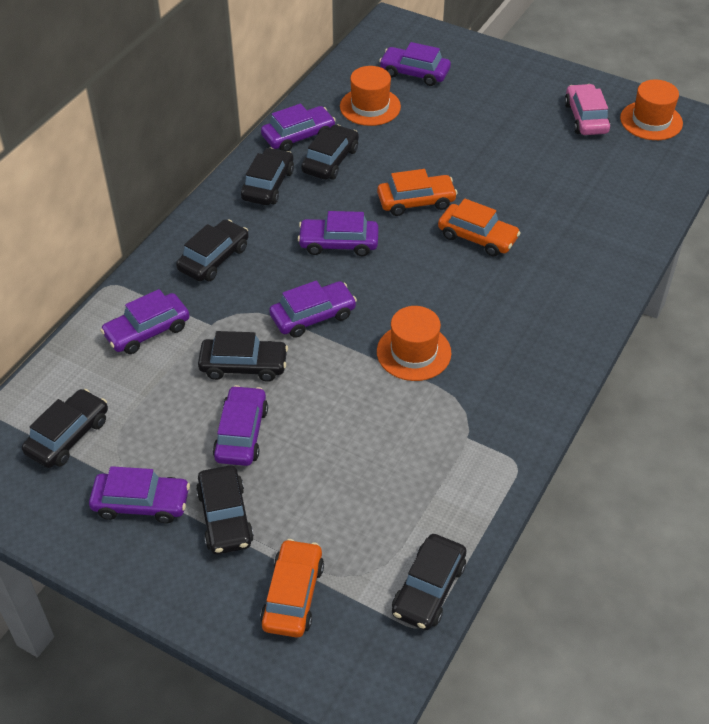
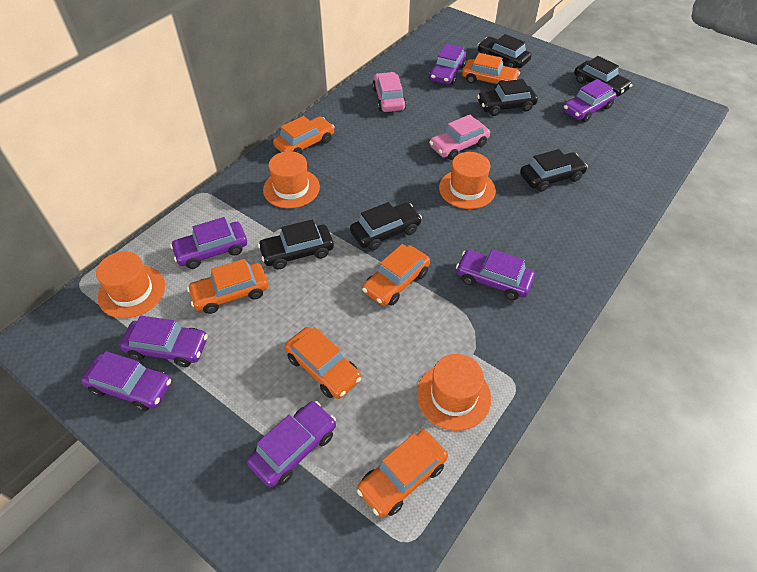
black car: 7 -> 6
orange car: 3 -> 6
orange hat: 3 -> 4
pink car: 1 -> 2

